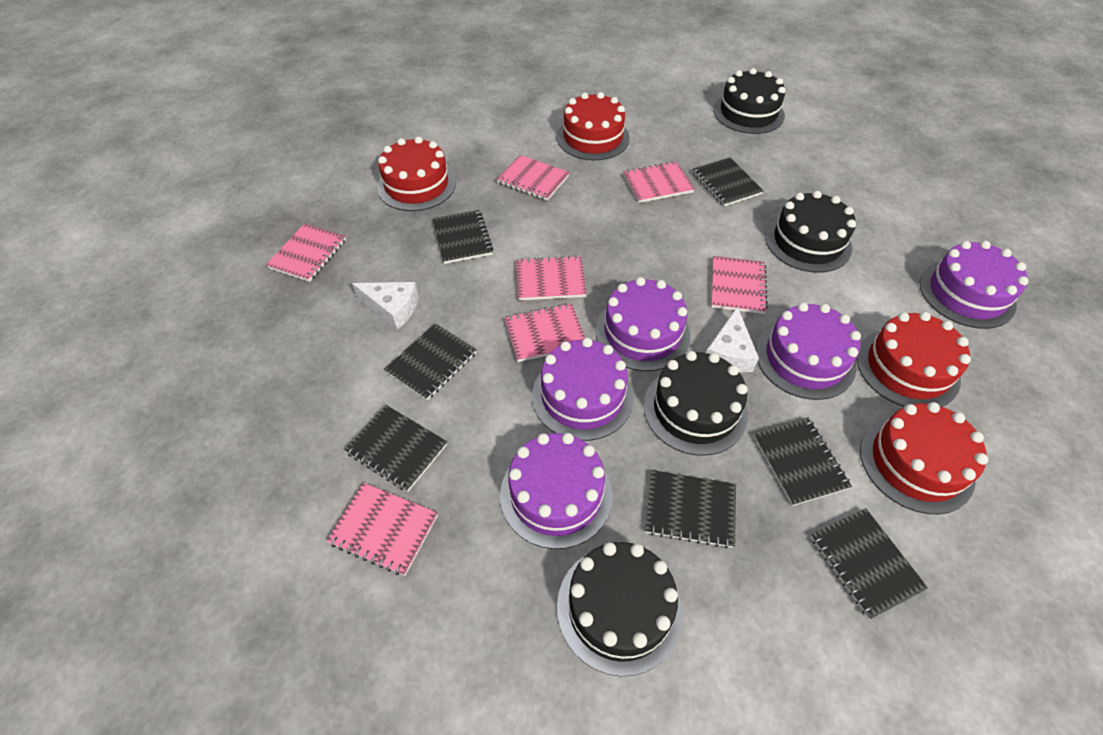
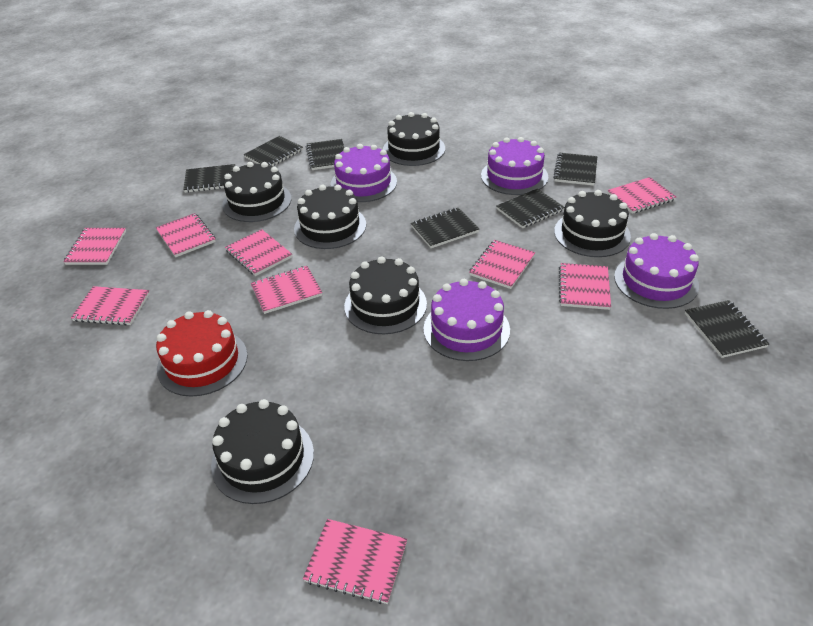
black cake: 4 -> 6
pink notebook: 7 -> 9
purple cake: 5 -> 4
red cake: 4 -> 1
white cheese: 2 -> 0

